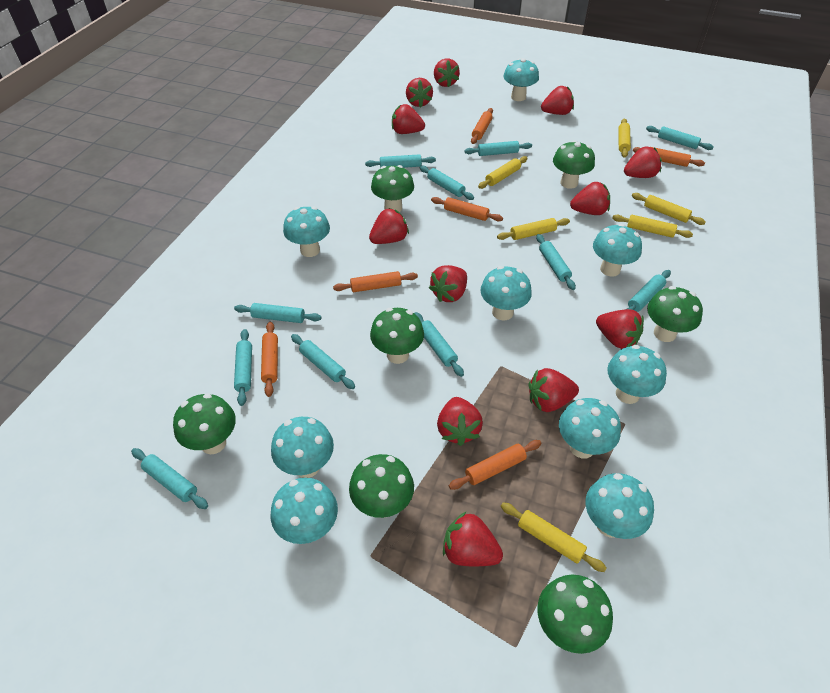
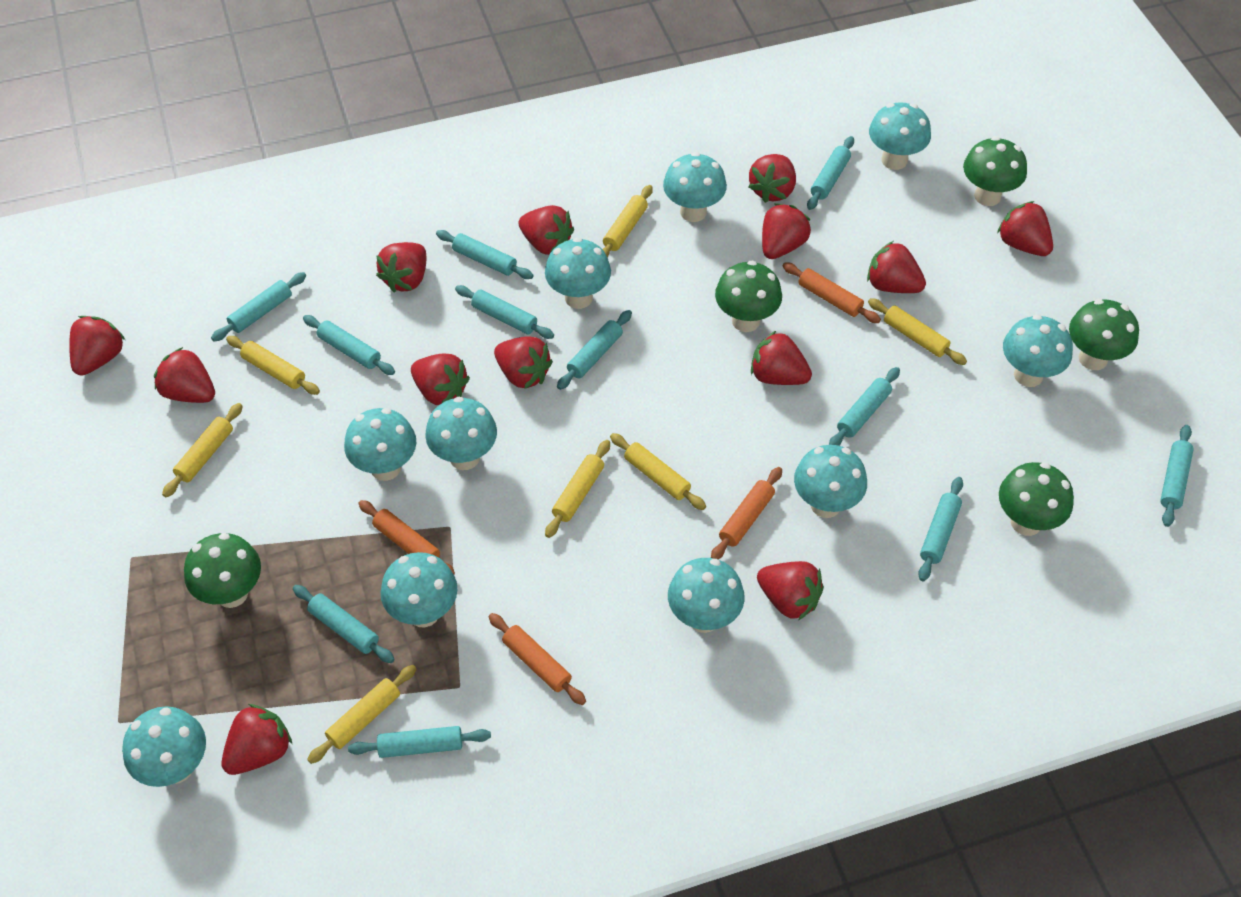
green mushroom: 7 -> 5
orange rolling pin: 6 -> 4
red strawberry: 12 -> 13
turquoise mushroom: 9 -> 10
yellow rolling pin: 6 -> 7

